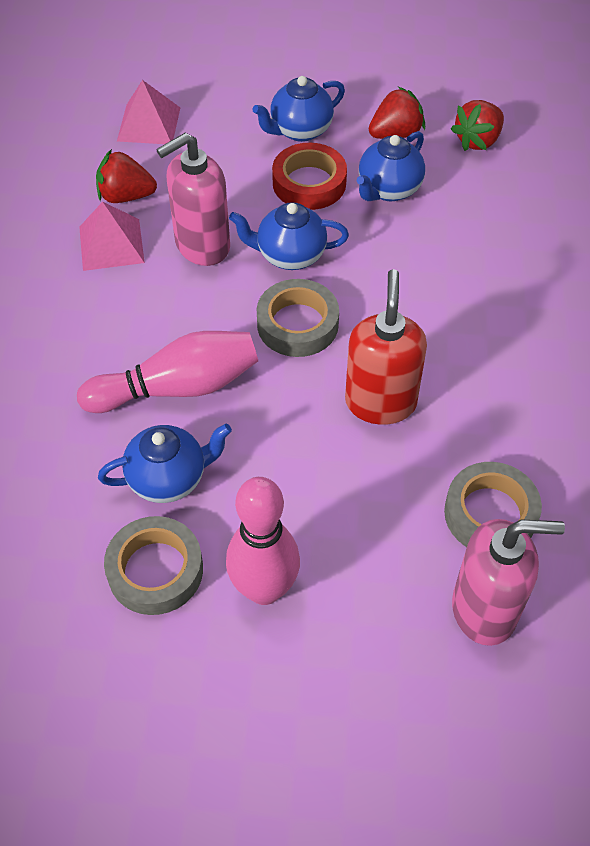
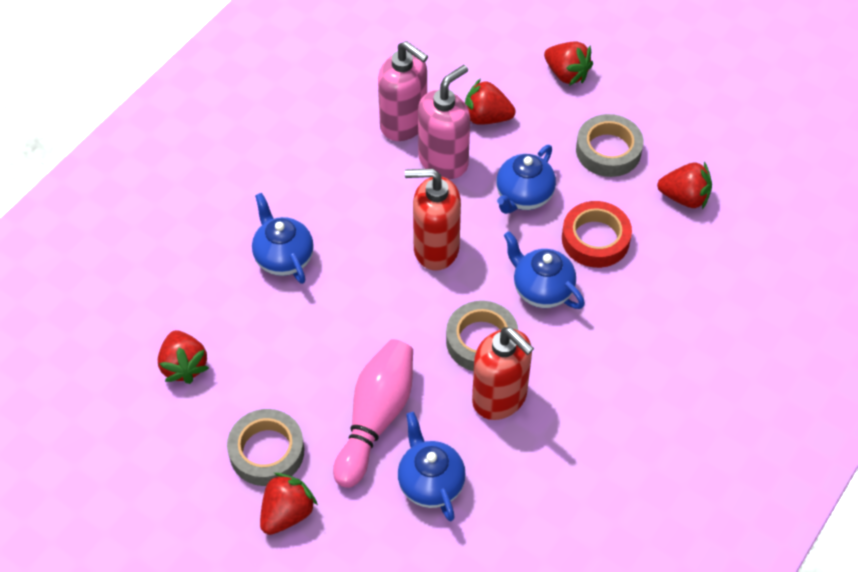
pink bowling pin: 2 -> 1
pink pyramid: 2 -> 0
red soap dispenser: 1 -> 2
red strawberry: 3 -> 5

